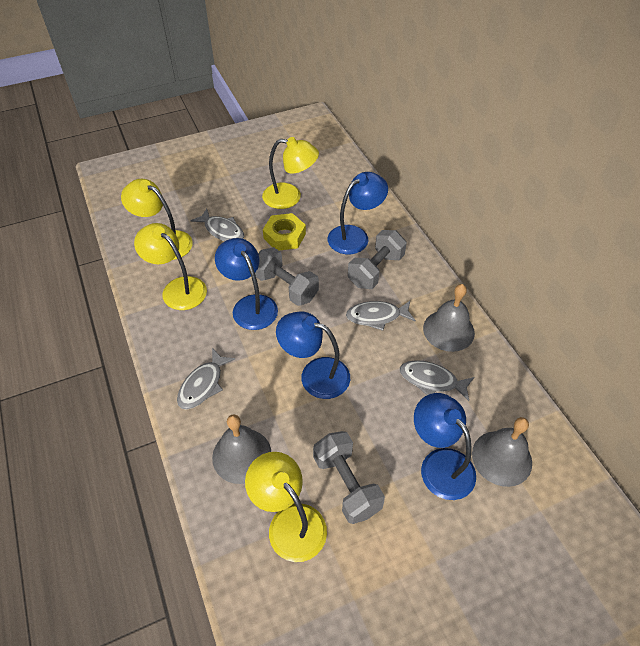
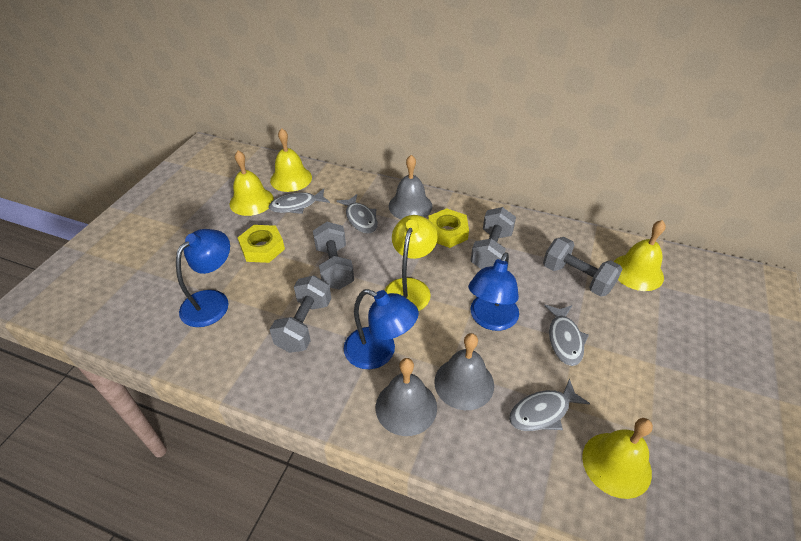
blue lamp: 4 -> 3
grey dumbbell: 3 -> 4
yellow bell: 0 -> 4
yellow lamp: 4 -> 1
yellow nut: 1 -> 2

